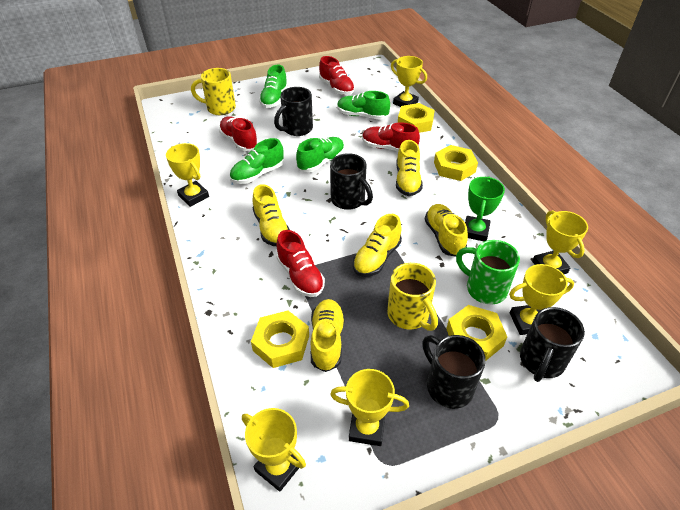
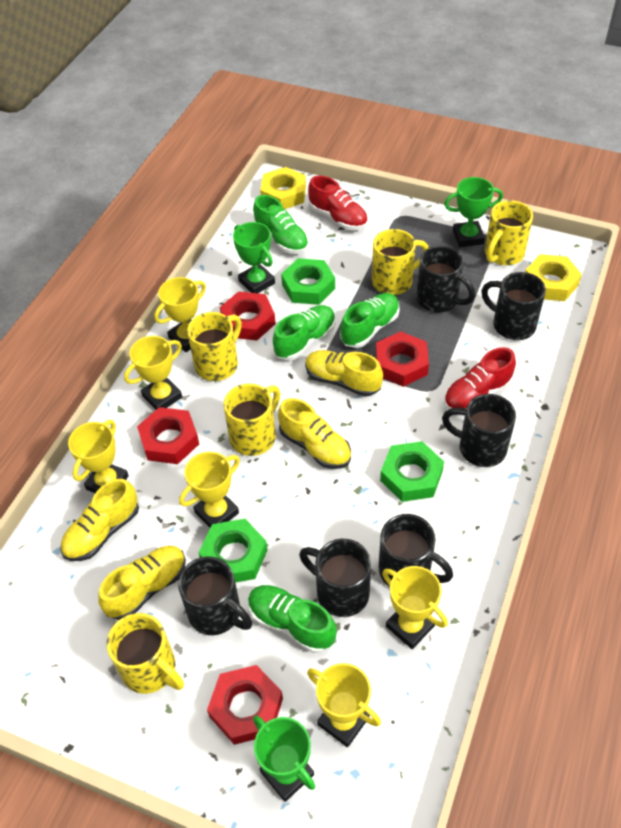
black mug: 4 -> 6
green mug: 1 -> 0
green nut: 0 -> 3
green trophy: 1 -> 3
red nut: 0 -> 4
red shoe: 4 -> 2
yellow mug: 2 -> 5
yellow nut: 4 -> 2
yellow shoe: 5 -> 4

